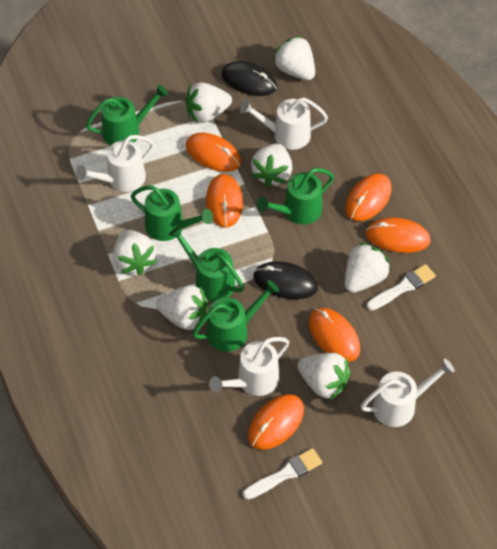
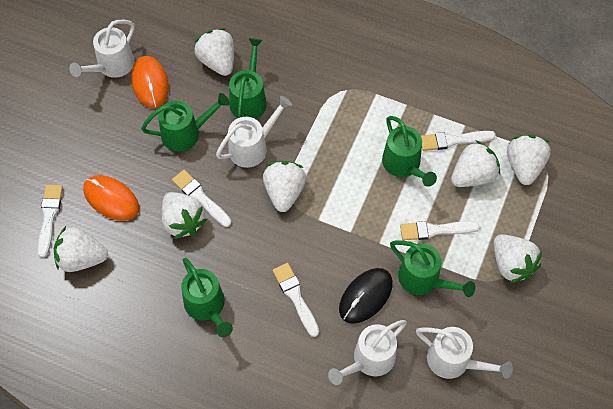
black mouse: 2 -> 1
orange mouse: 6 -> 2
white brush: 2 -> 5

